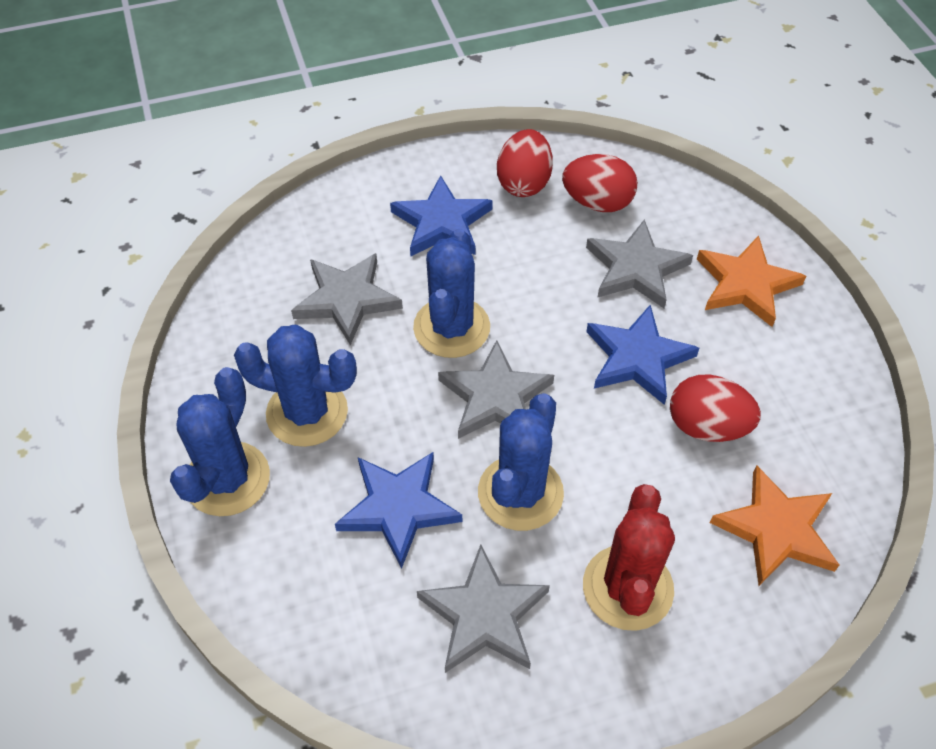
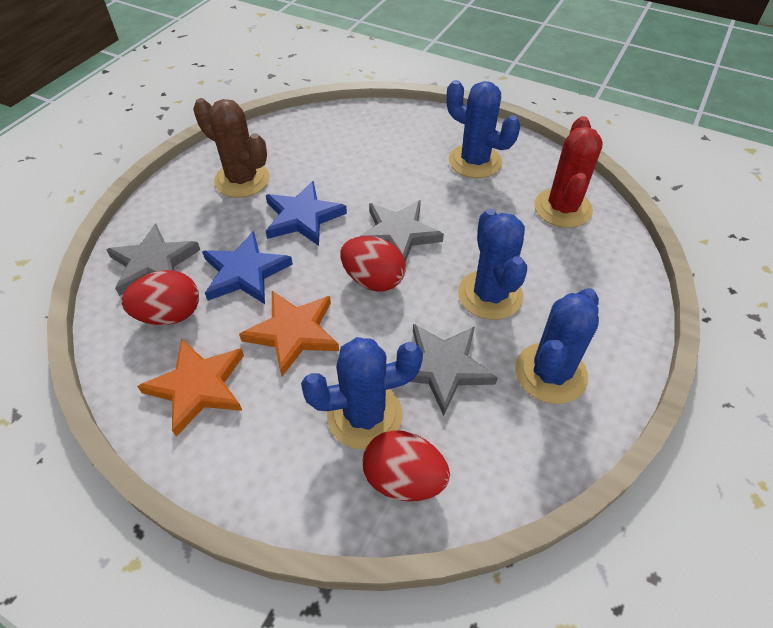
blue star: 3 -> 2
brown cactus: 0 -> 1
grey star: 4 -> 3

